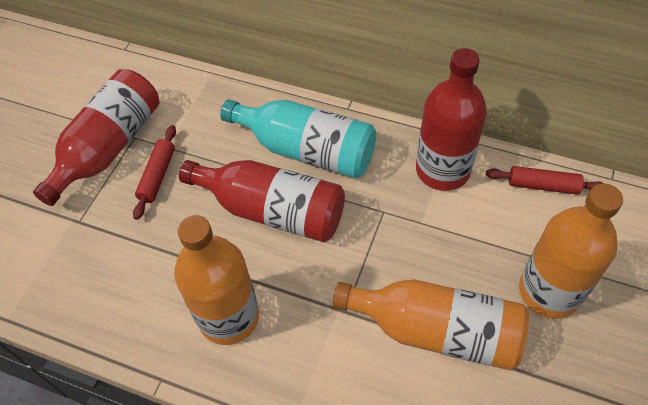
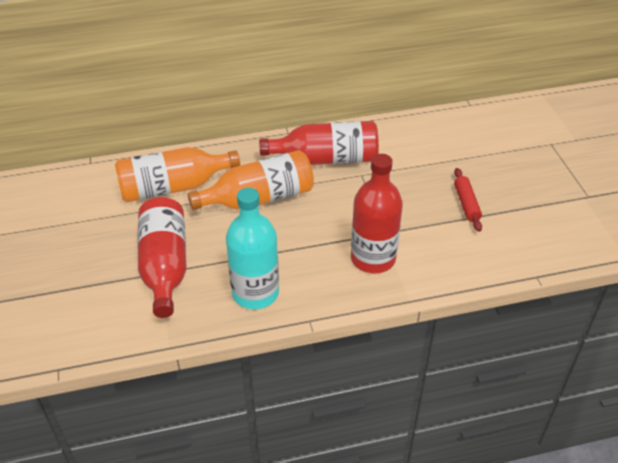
orange bottle: 3 -> 2
red rolling pin: 2 -> 1

